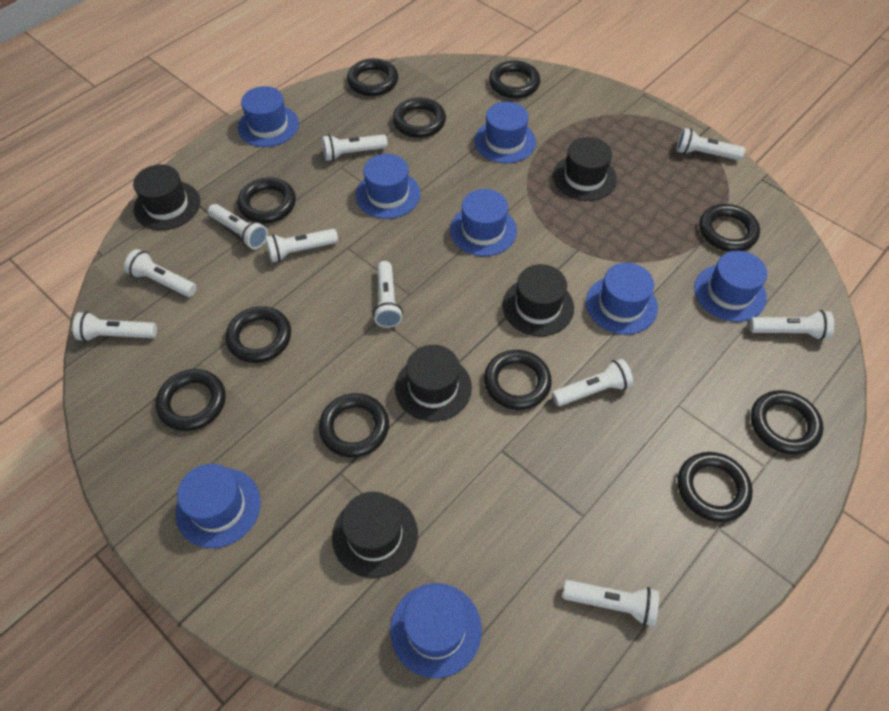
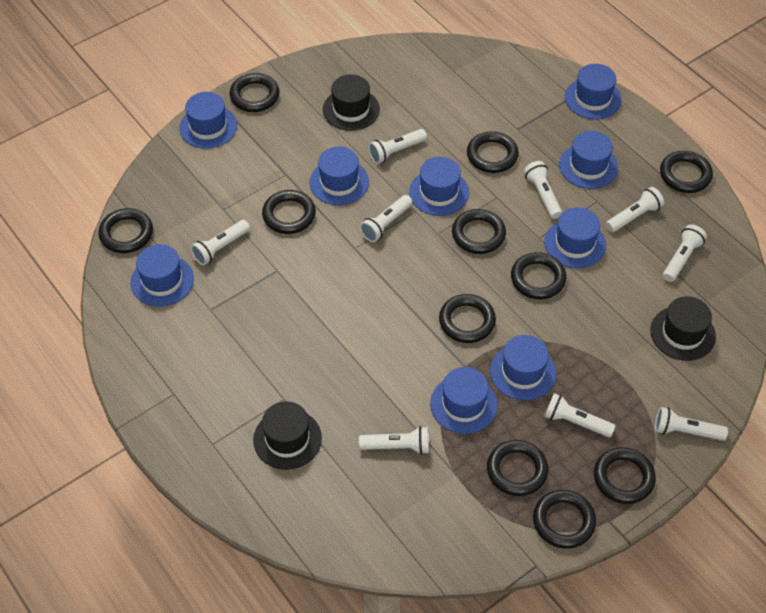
black hat: 5 -> 3
blue hat: 8 -> 9
white flashlight: 10 -> 9

